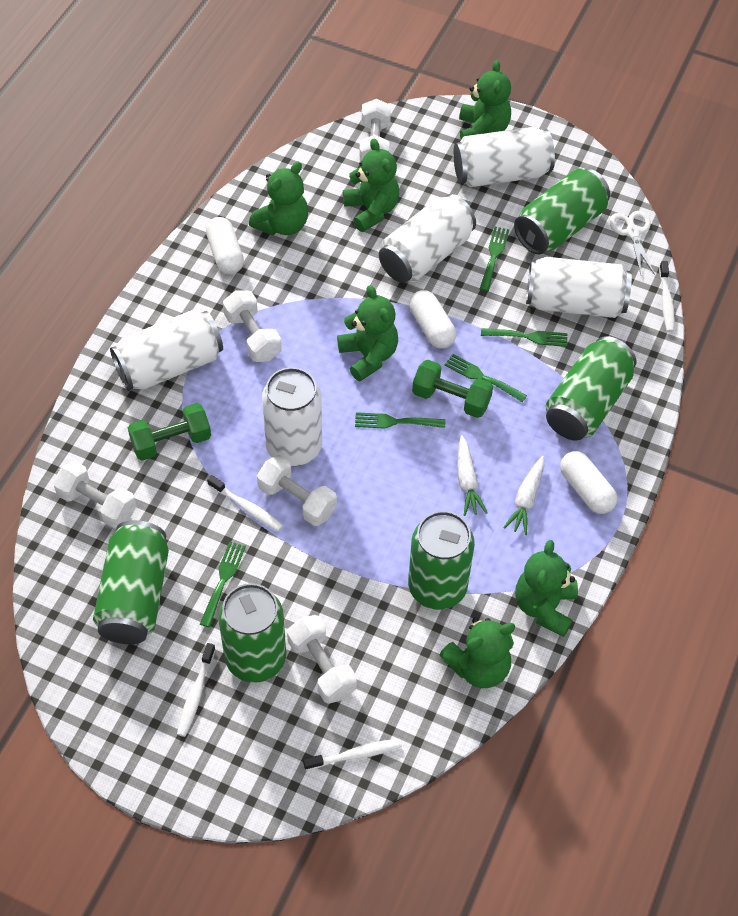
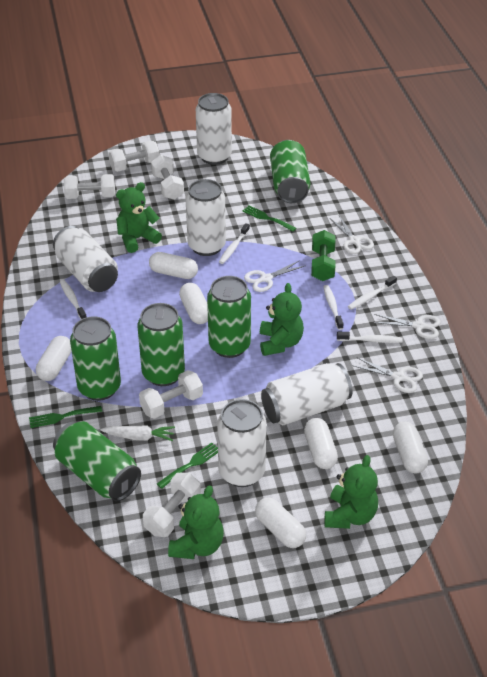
green dumbbell: 2 -> 1
green fork: 5 -> 3
green teddy bear: 6 -> 4
white capsule: 3 -> 6
white carrot: 2 -> 1
white scissors: 1 -> 4
white toothbrush: 4 -> 5

